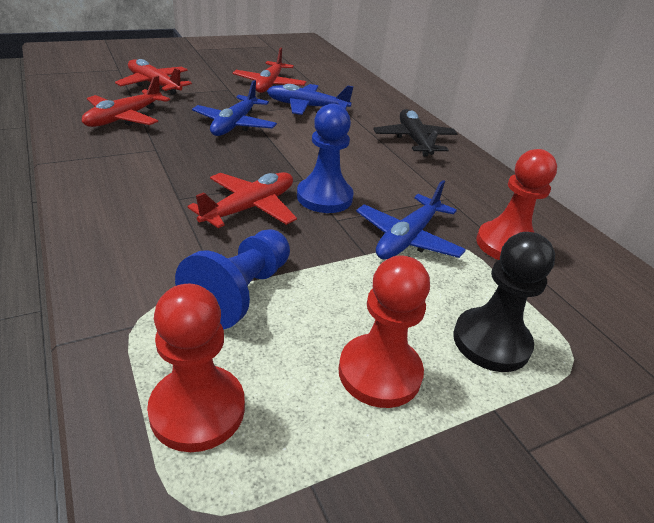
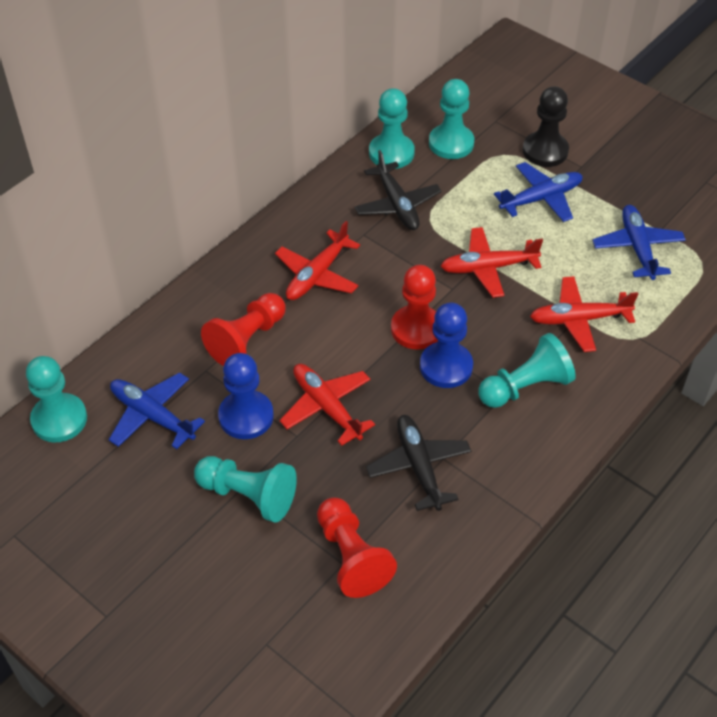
black plane: 1 -> 2
turquoise pawn: 0 -> 5

